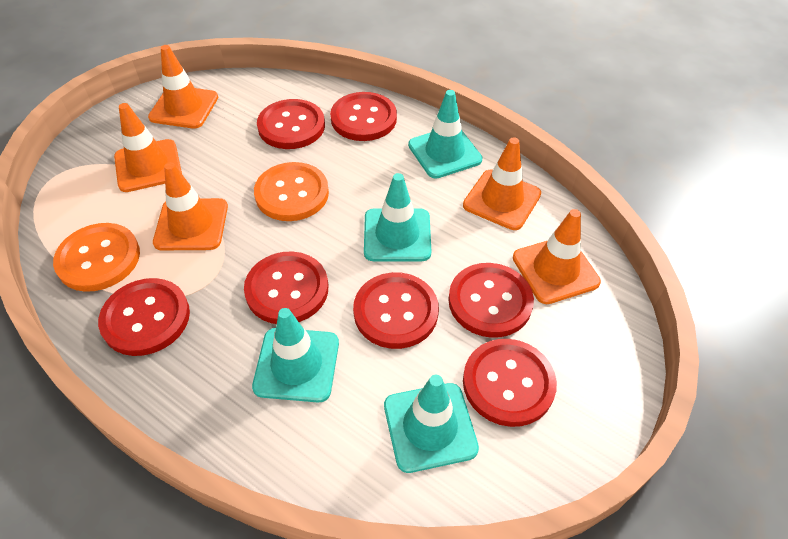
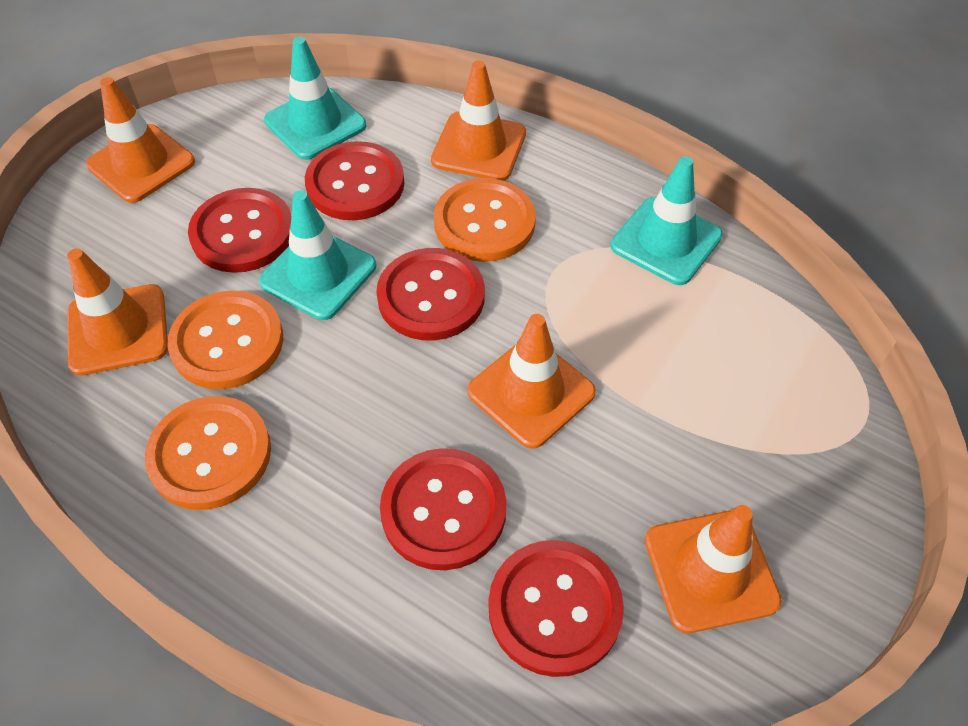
orange button: 2 -> 3
red button: 7 -> 5
turquoise traffic cone: 4 -> 3

